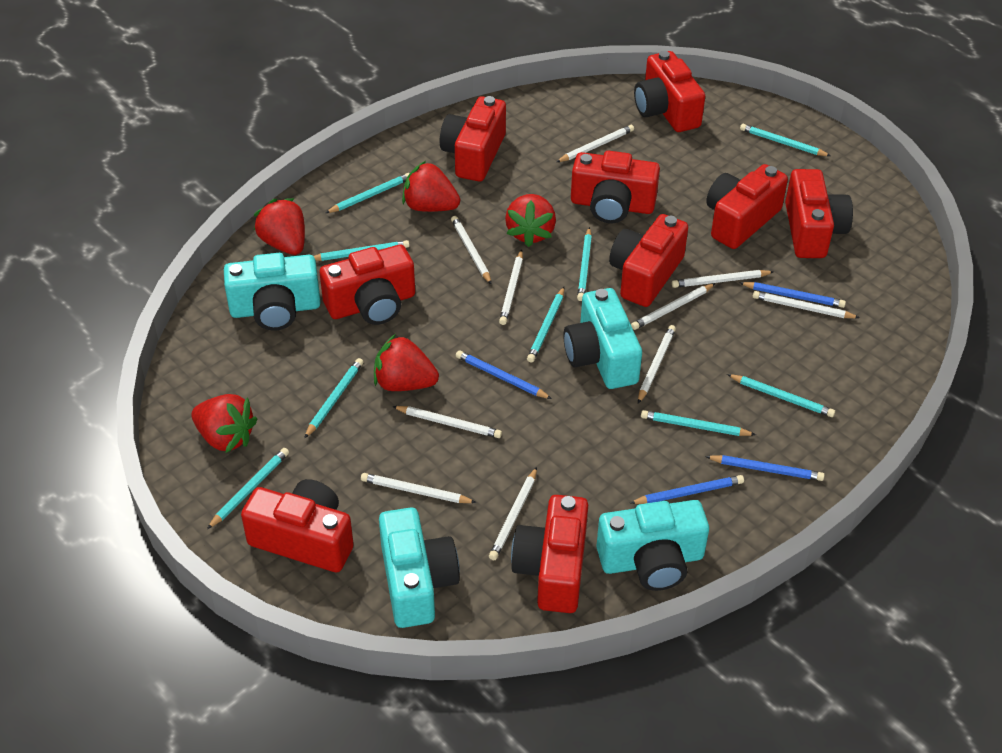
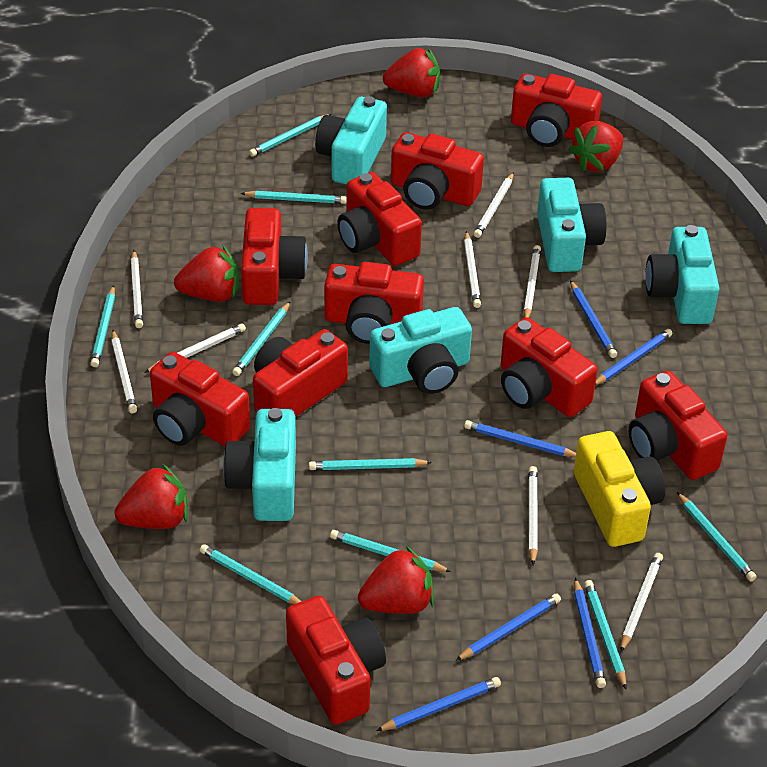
blue pencil: 4 -> 6
red camera: 9 -> 10
turquoise camera: 4 -> 5
white pencil: 10 -> 8
yellow camera: 0 -> 1

